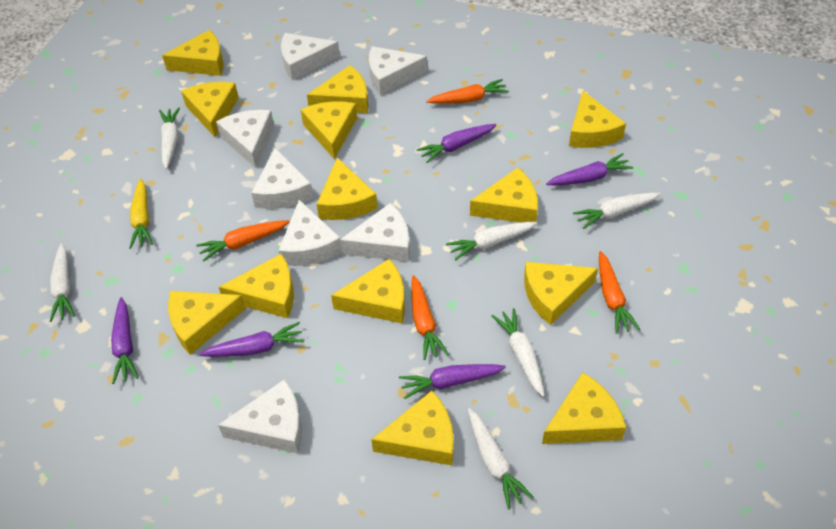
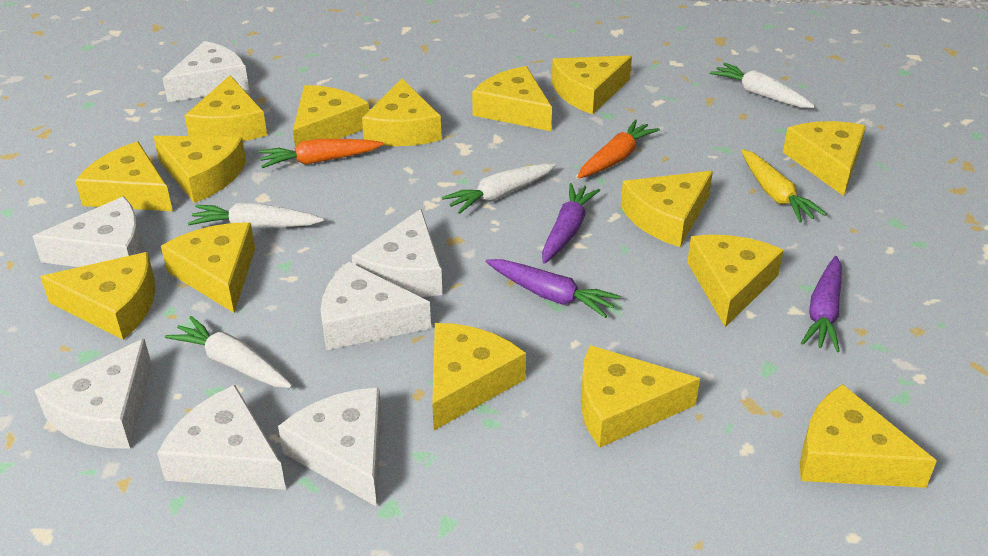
orange carrot: 4 -> 2
purple carrot: 5 -> 3
white carrot: 6 -> 4
yellow cheese: 13 -> 15

